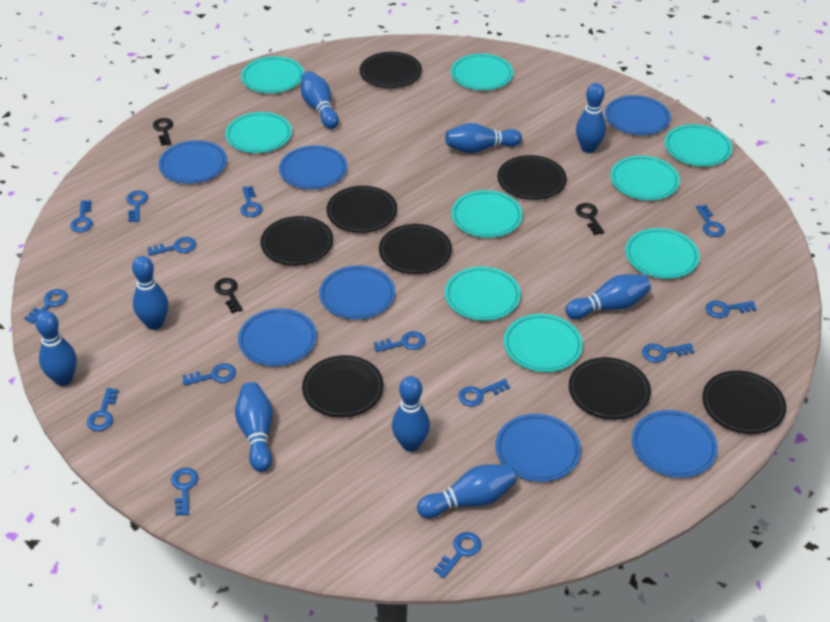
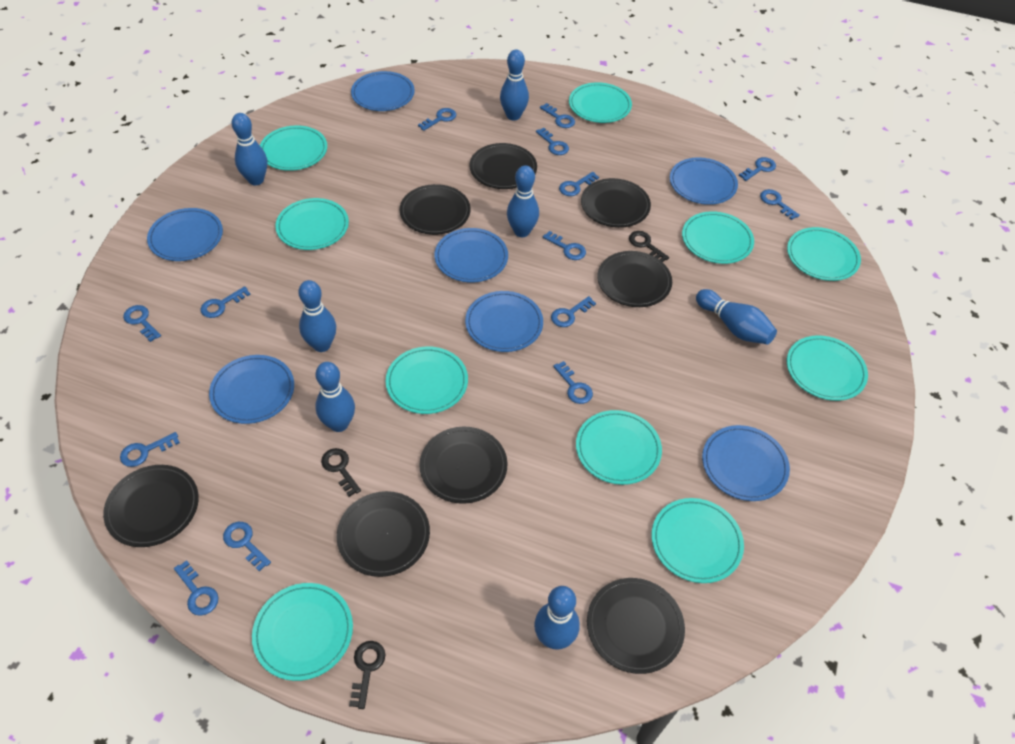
blue bowling pin: 9 -> 7
turquoise plate: 9 -> 10

